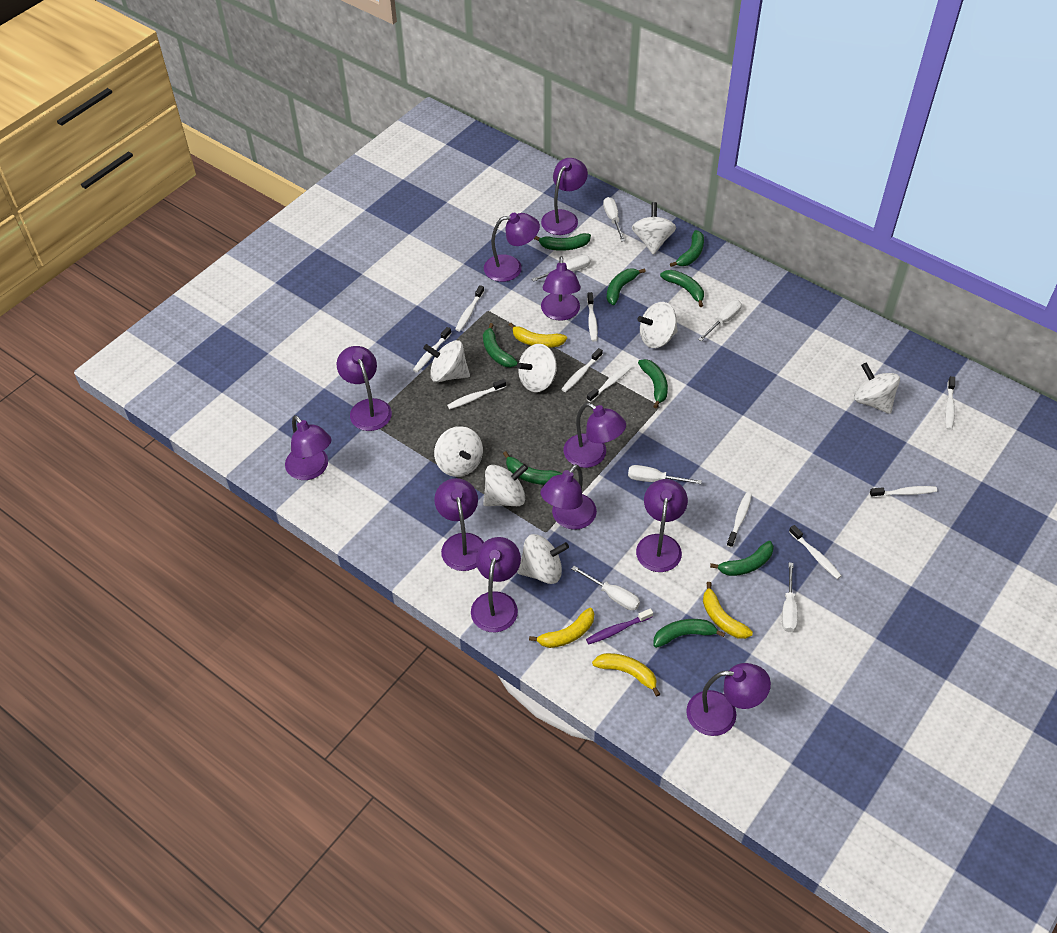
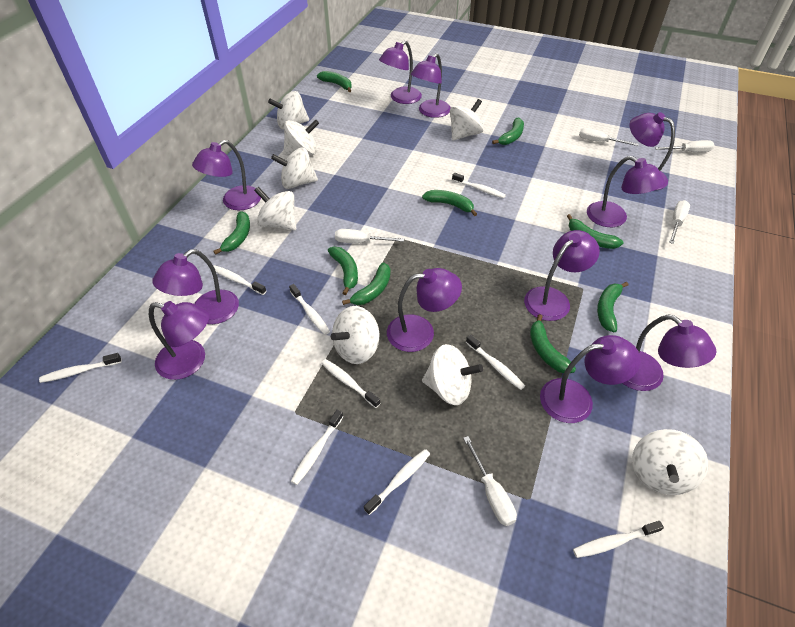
purple toothbrush: 1 -> 0
white screwdriver: 6 -> 5
white toothbrush: 10 -> 9
yellow banana: 4 -> 0

